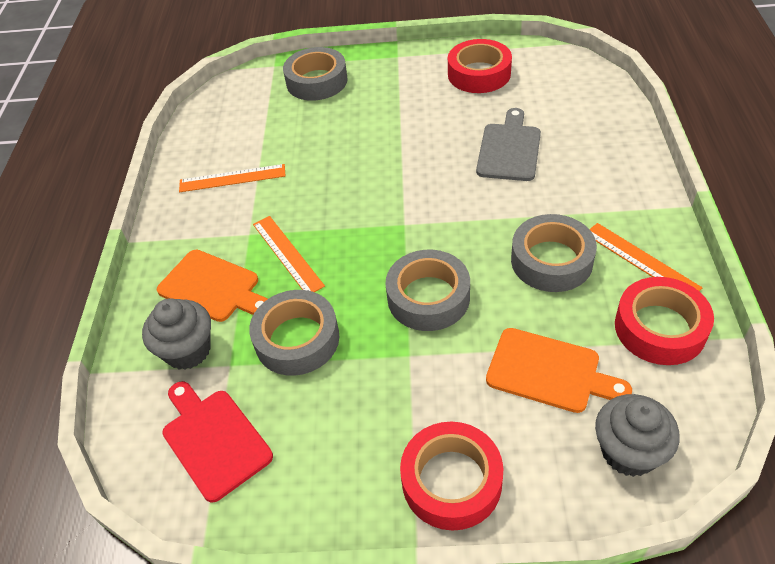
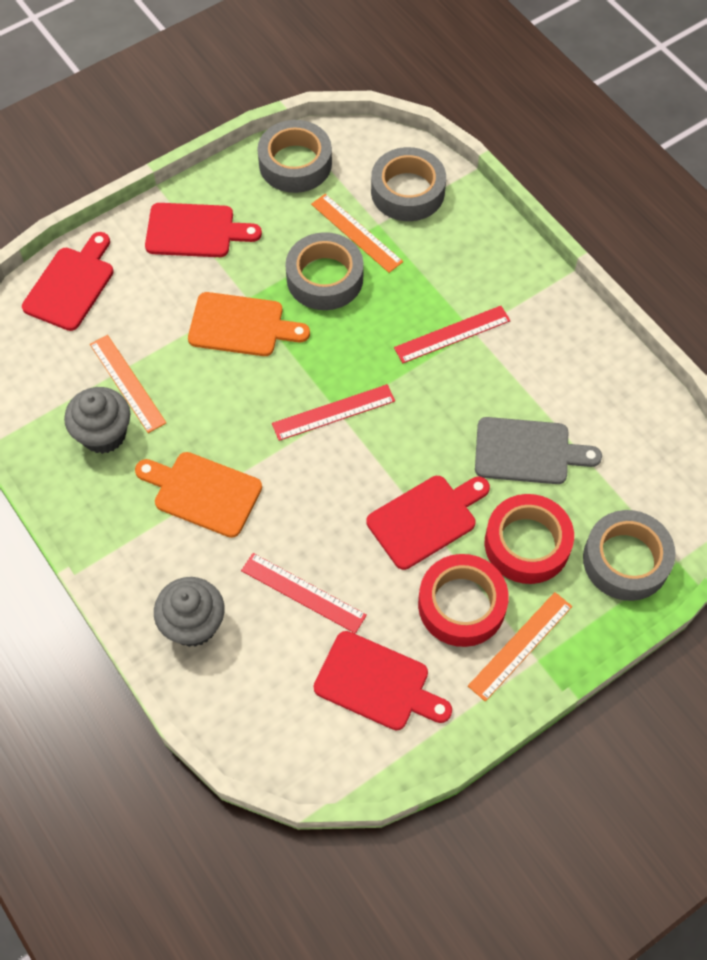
red cutting board: 1 -> 4
red ruler: 0 -> 3
red tape: 3 -> 2

